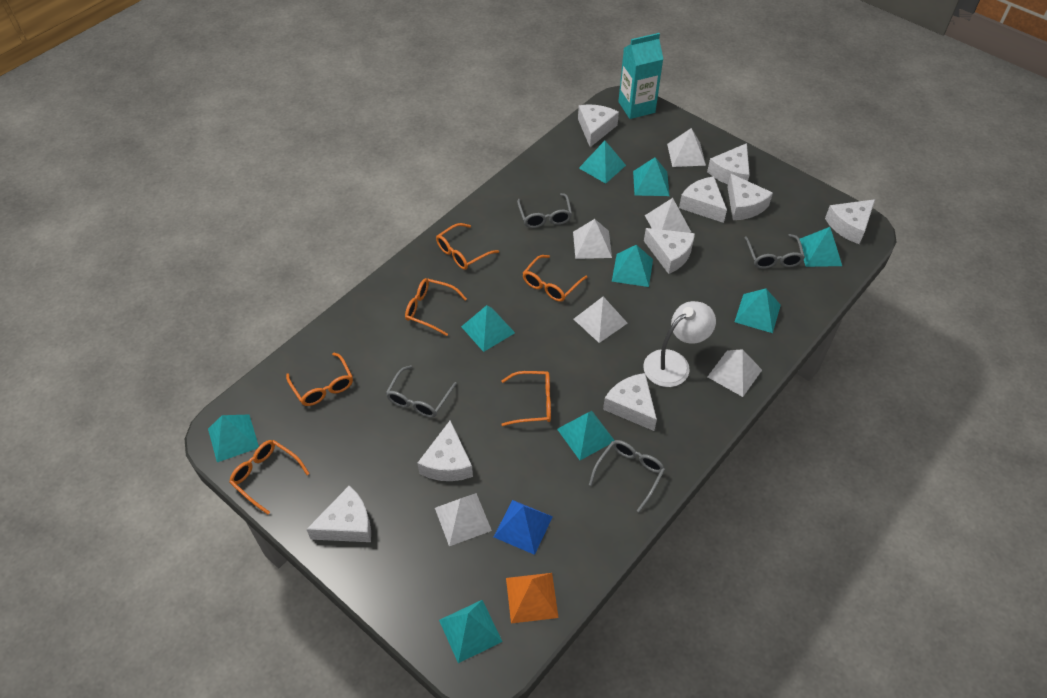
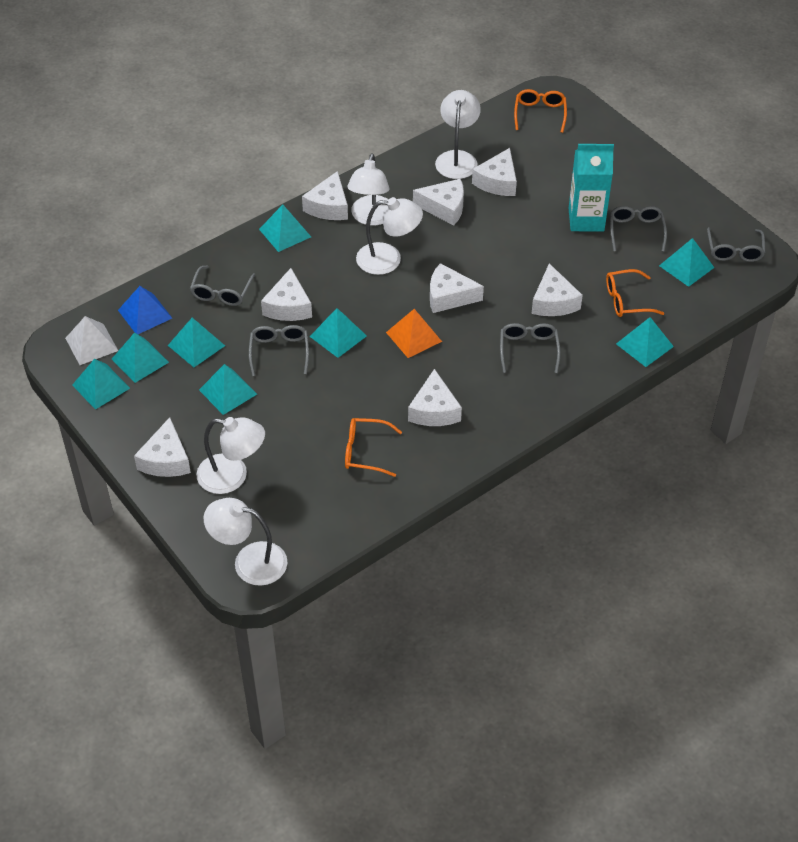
grey glasses: 4 -> 5
orange glasses: 6 -> 3
turquoise pyramid: 9 -> 8
white cheese: 9 -> 8
white lamp: 1 -> 5
white pyramid: 6 -> 1

